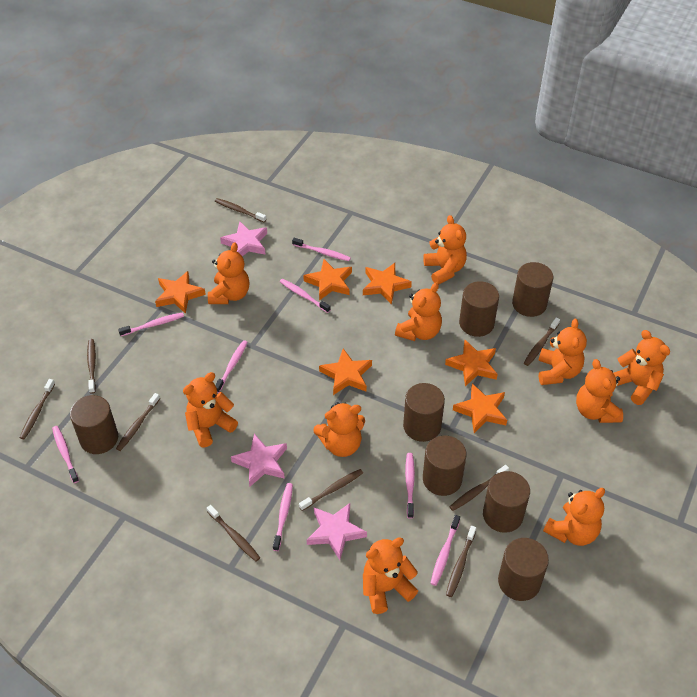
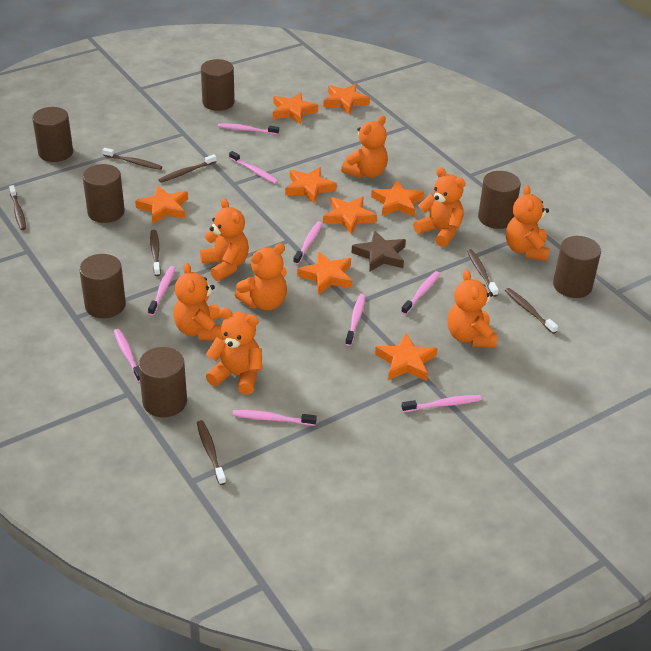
brown star: 0 -> 1
brown toothbrush: 9 -> 7
orange star: 6 -> 8
orange teddy bear: 10 -> 8
pink star: 3 -> 0
pink toothbrush: 8 -> 9

